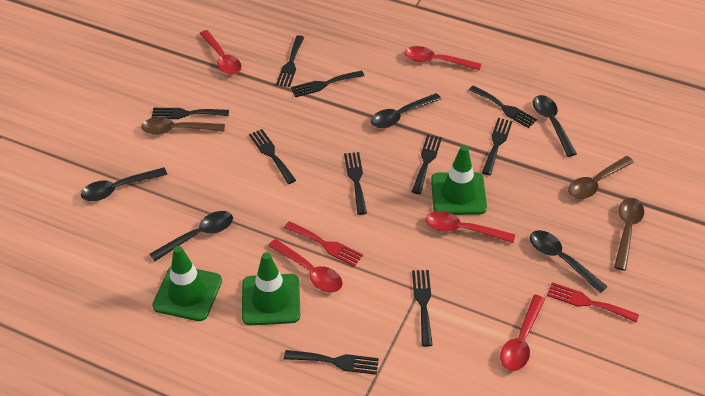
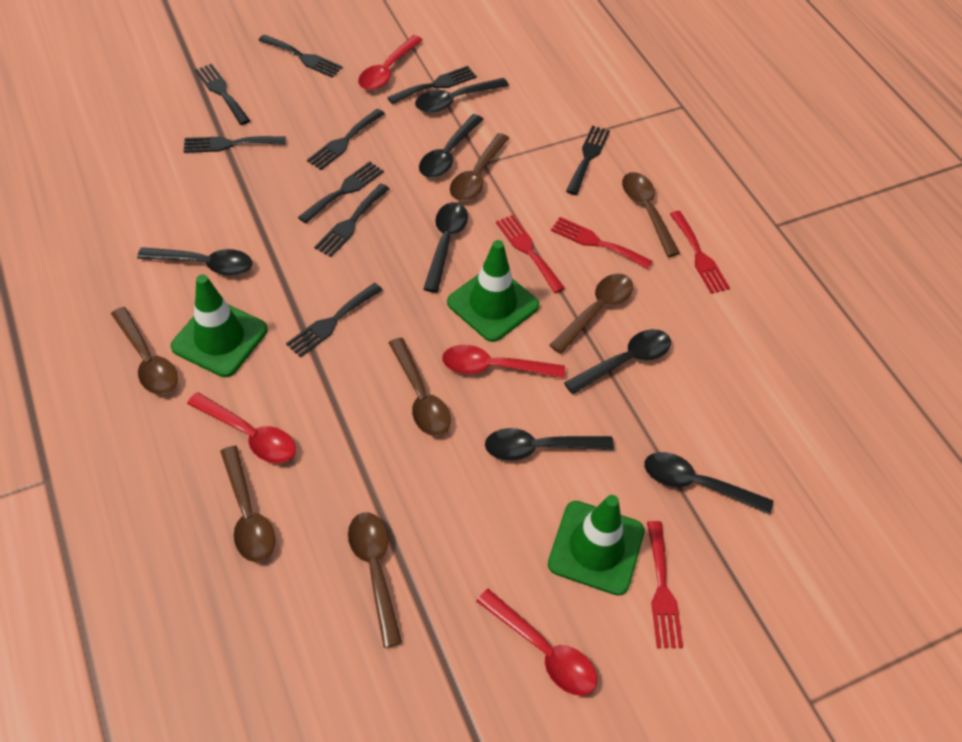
black fork: 10 -> 9
black spoon: 5 -> 7
brown spoon: 3 -> 7
red fork: 2 -> 4
red spoon: 5 -> 4

